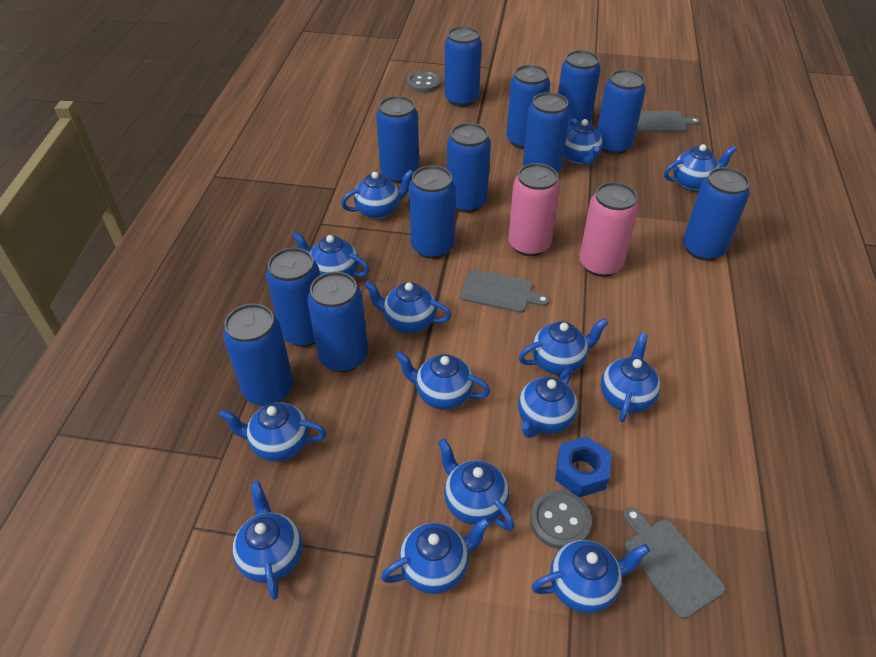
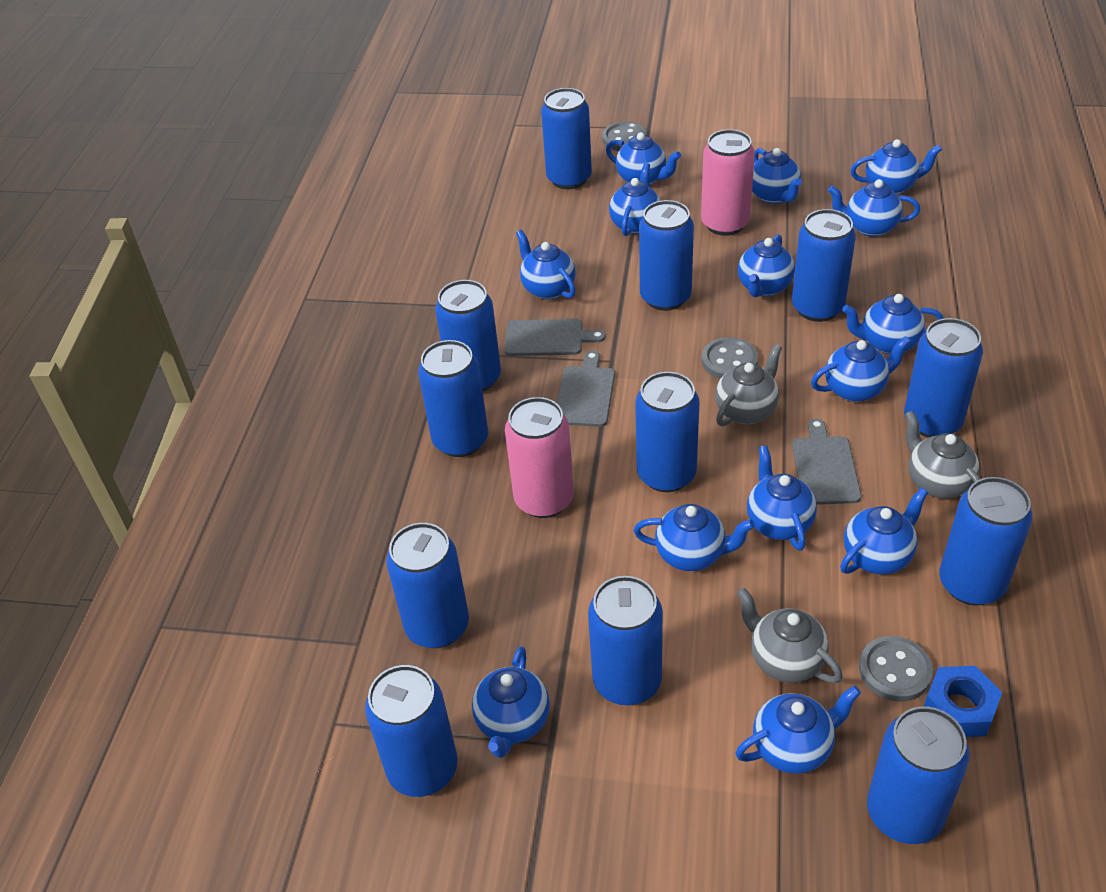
grey button: 2 -> 3
grey teapot: 0 -> 3

